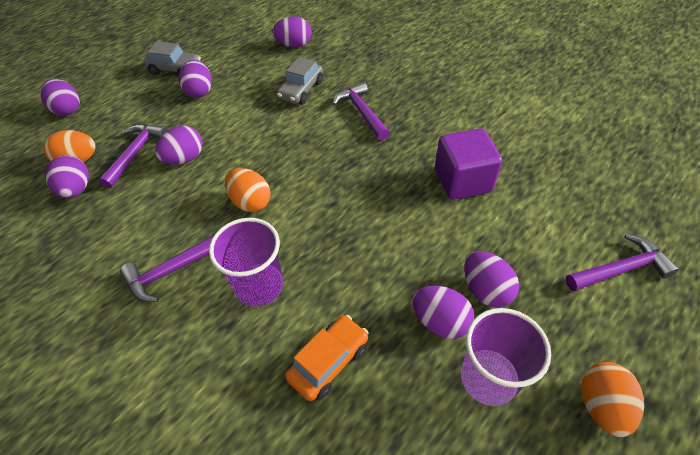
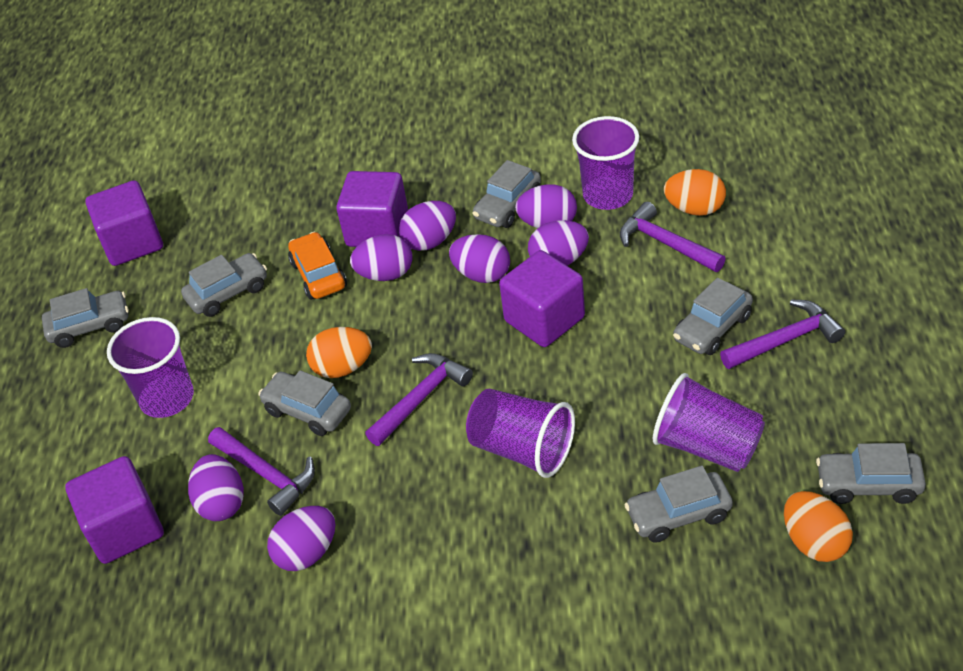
grey car: 2 -> 7
purple cube: 1 -> 4
purple cup: 2 -> 4

